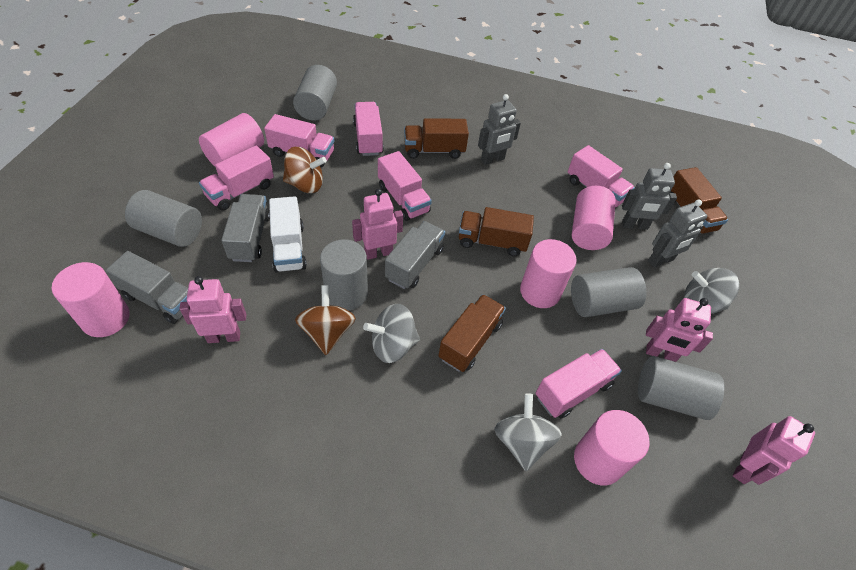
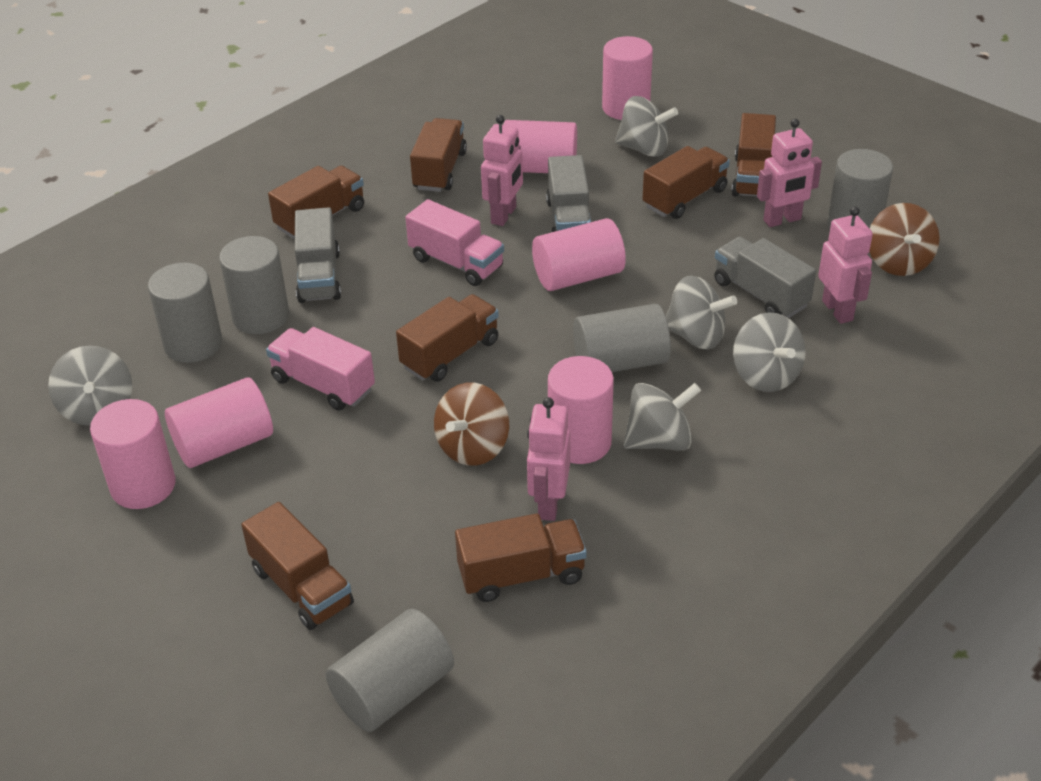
brown truck: 4 -> 7
grey robot: 3 -> 0
grey spinning top: 3 -> 5
pink cylinder: 5 -> 6
pink truck: 6 -> 2
white truck: 1 -> 0

